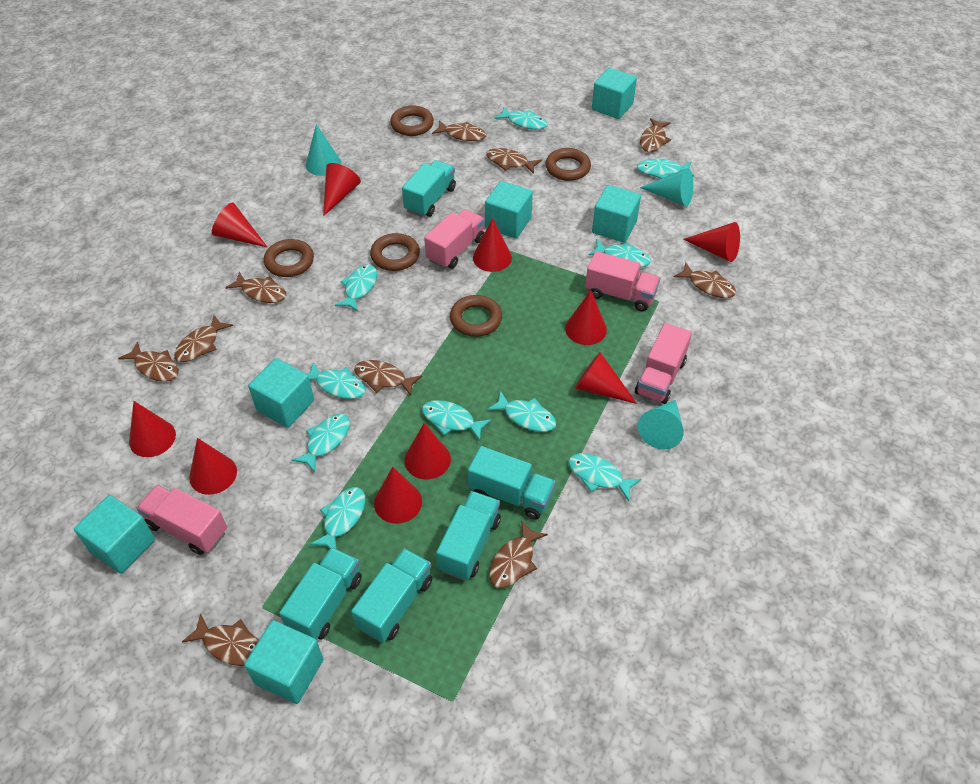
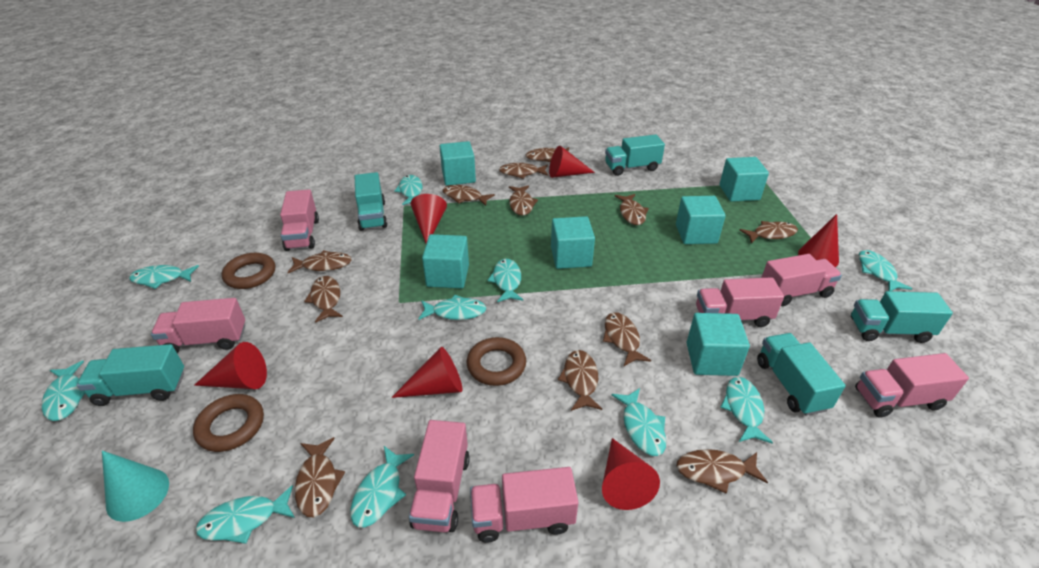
brown fish: 10 -> 12
brown ring: 5 -> 3
pink truck: 4 -> 7
red cone: 10 -> 6
turquoise cone: 3 -> 1

